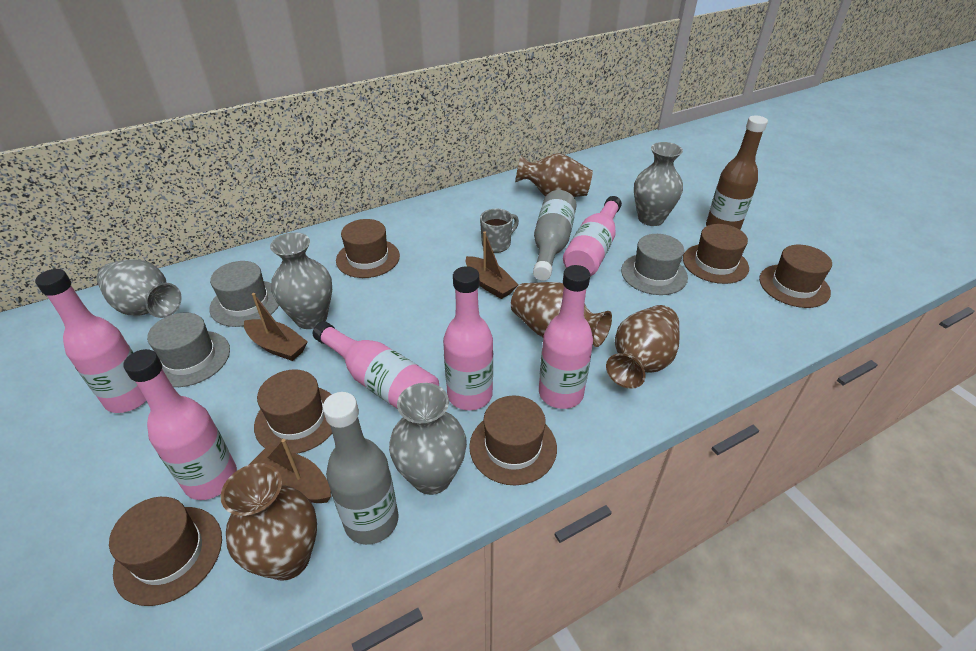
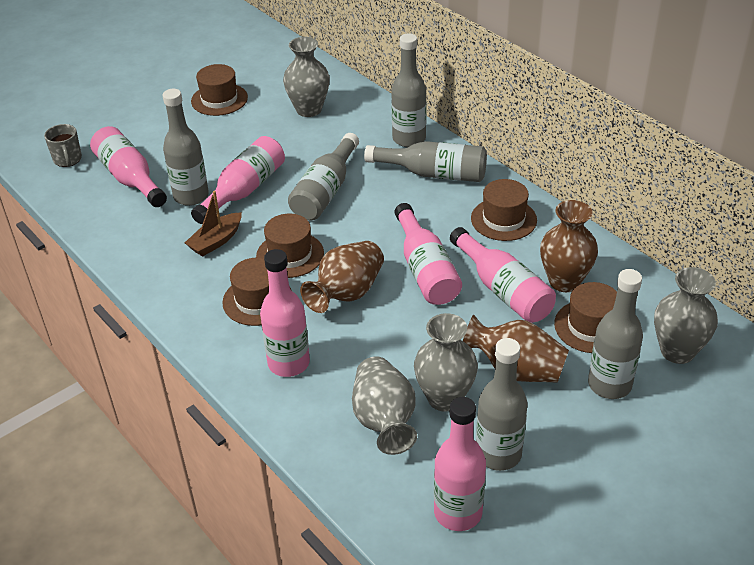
brown boat: 3 -> 1
brown bottle: 1 -> 0
brown hat: 6 -> 5
brown vase: 4 -> 3
grey bottle: 2 -> 6
grey hat: 3 -> 0

